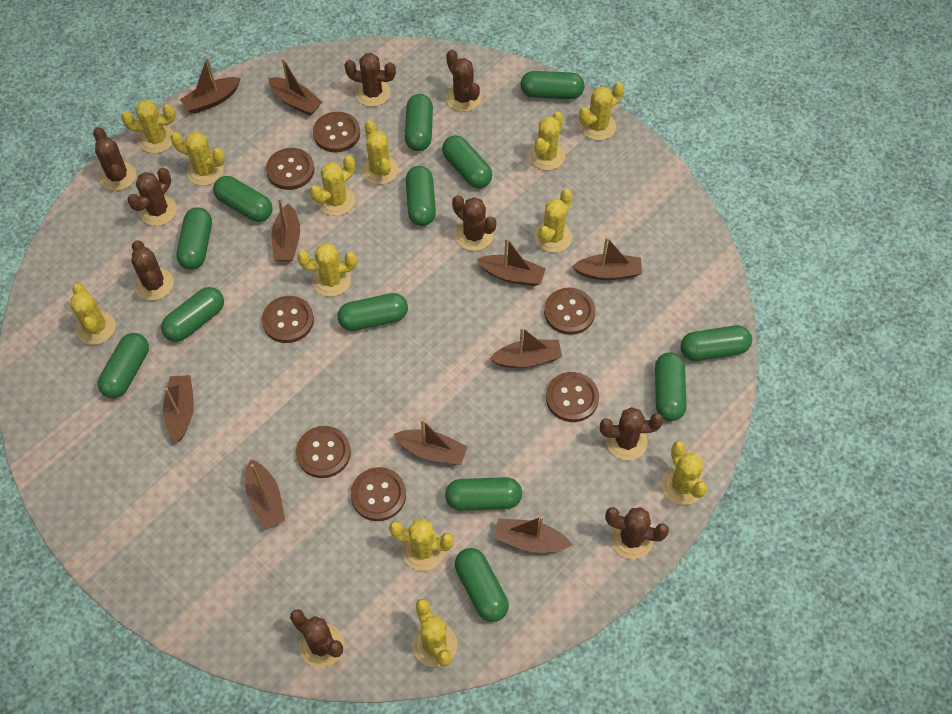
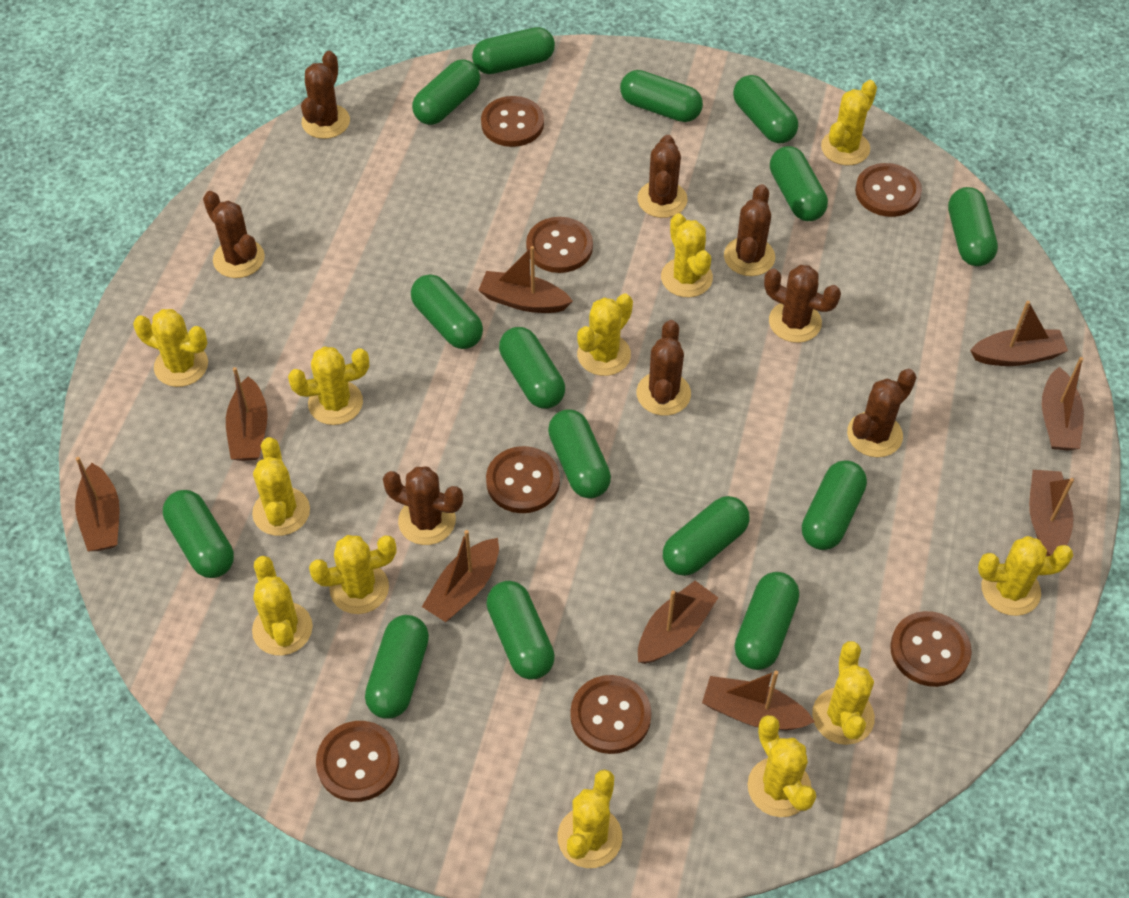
brown boat: 10 -> 9
brown cactus: 9 -> 8
green capsule: 13 -> 15

